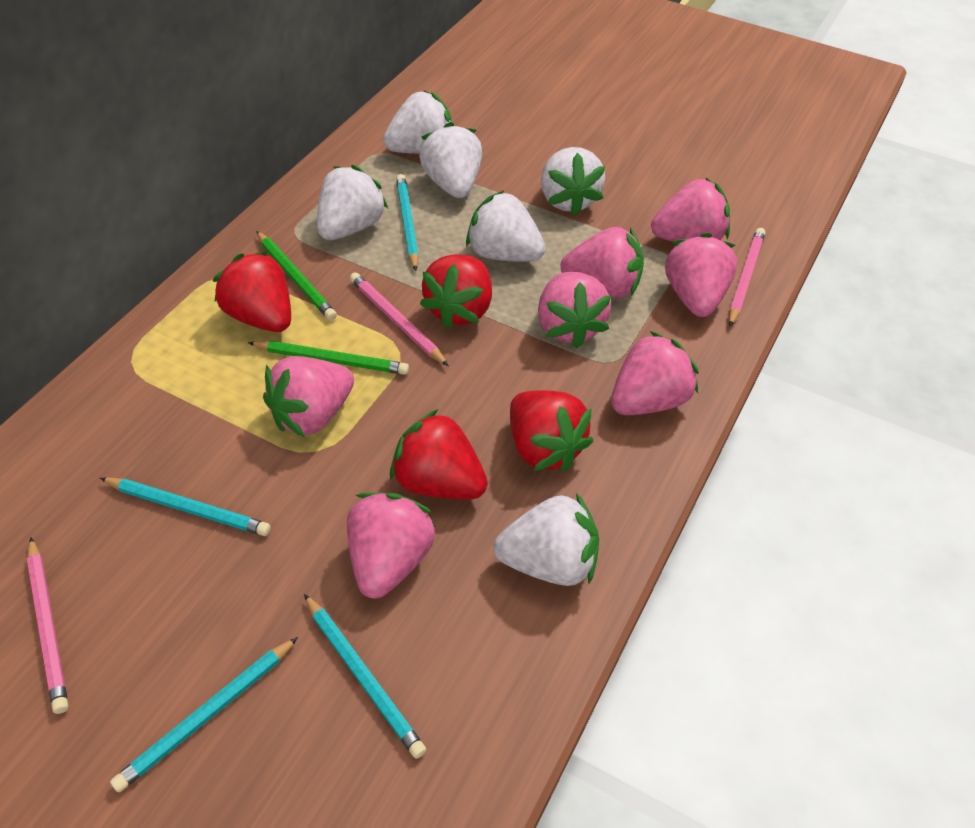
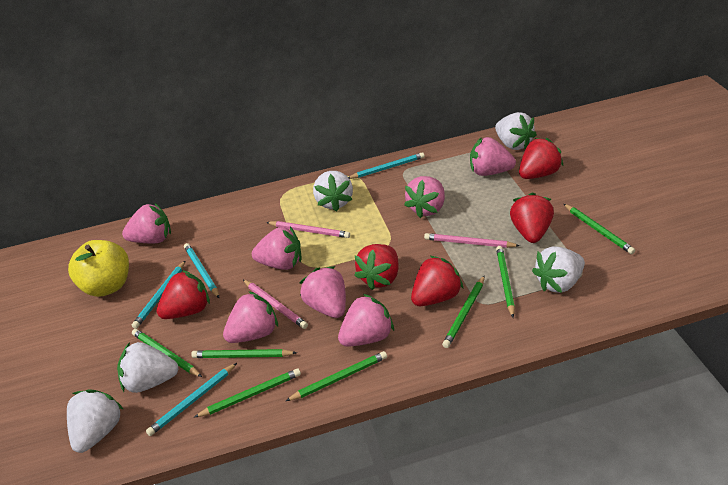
green pencil: 2 -> 7
red strawberry: 4 -> 5
white strawberry: 6 -> 5
yellow apple: 0 -> 1

